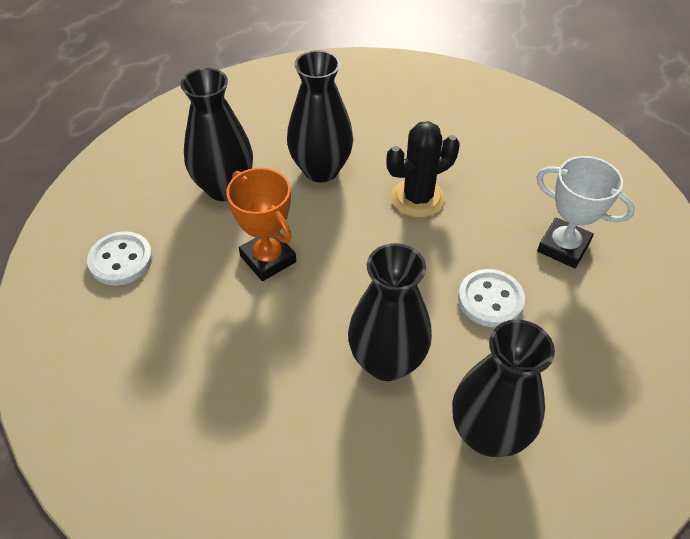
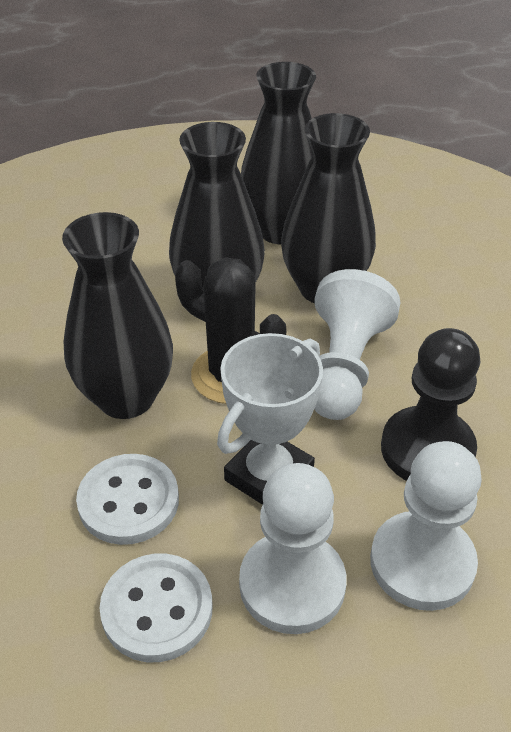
black pawn: 0 -> 1
orange trophy: 1 -> 0
white pawn: 0 -> 3

